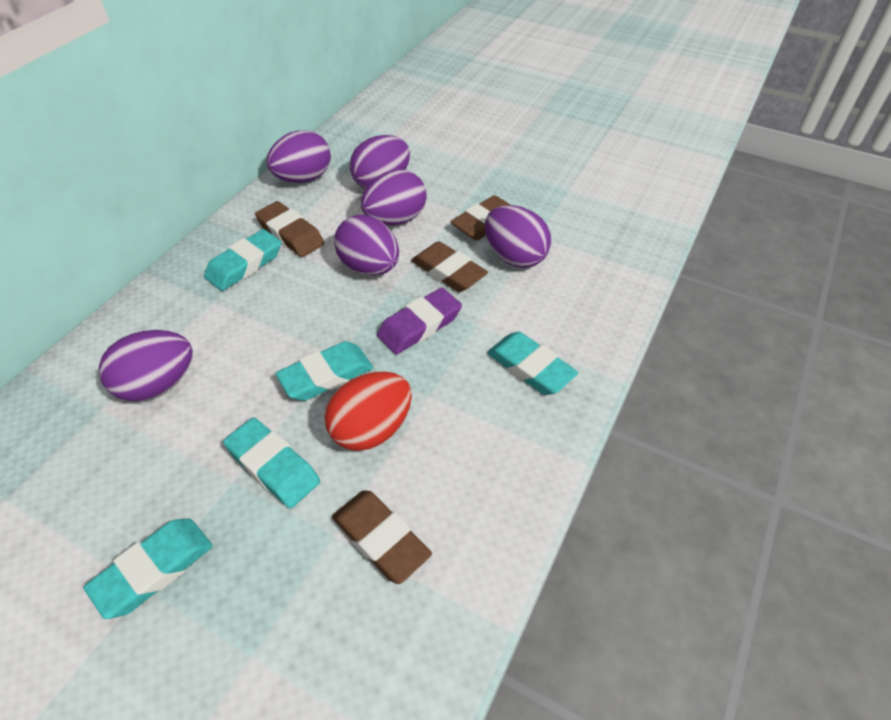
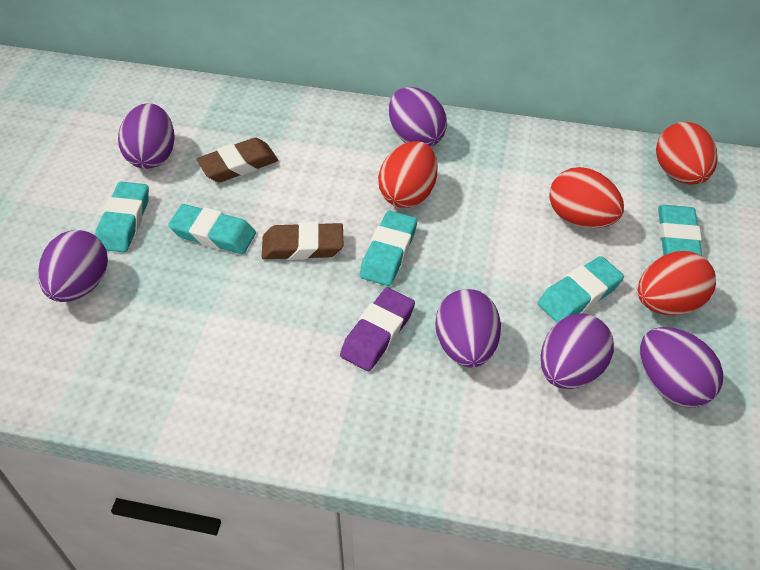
brown eraser: 4 -> 2
red egg: 1 -> 4

